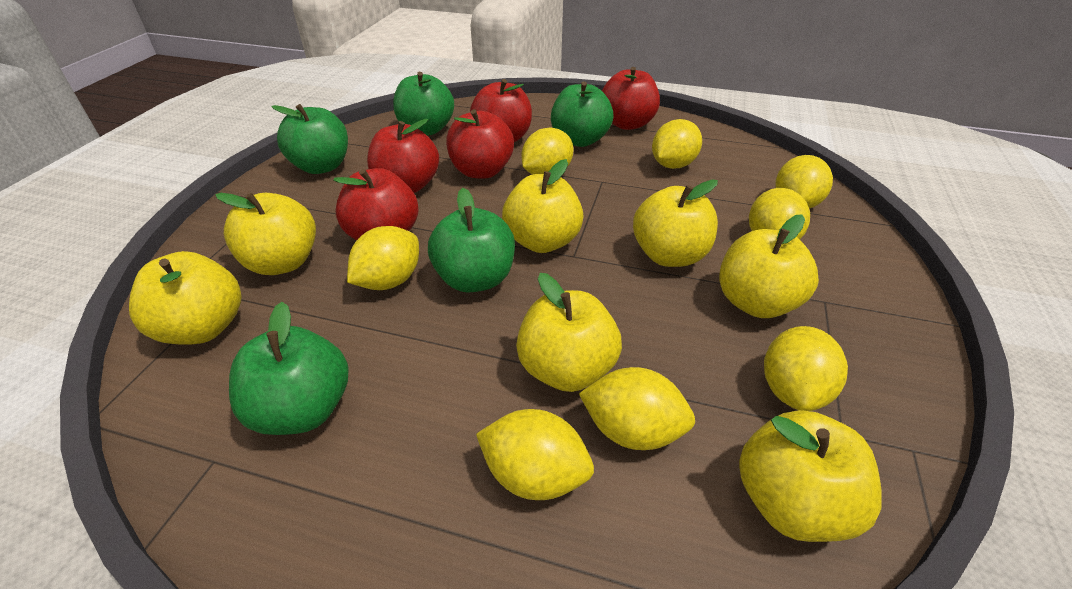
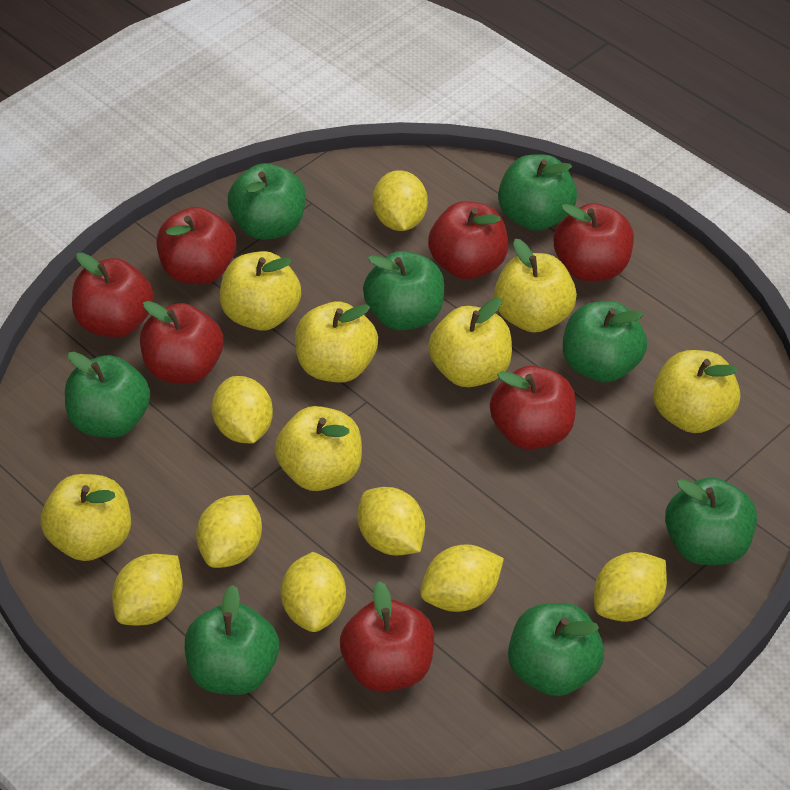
green apple: 5 -> 8
red apple: 5 -> 7

